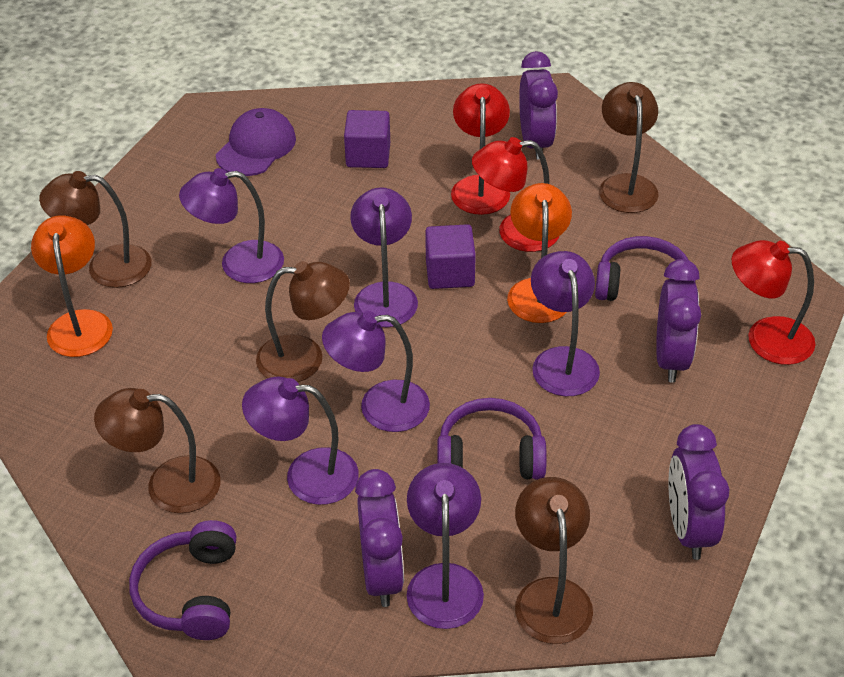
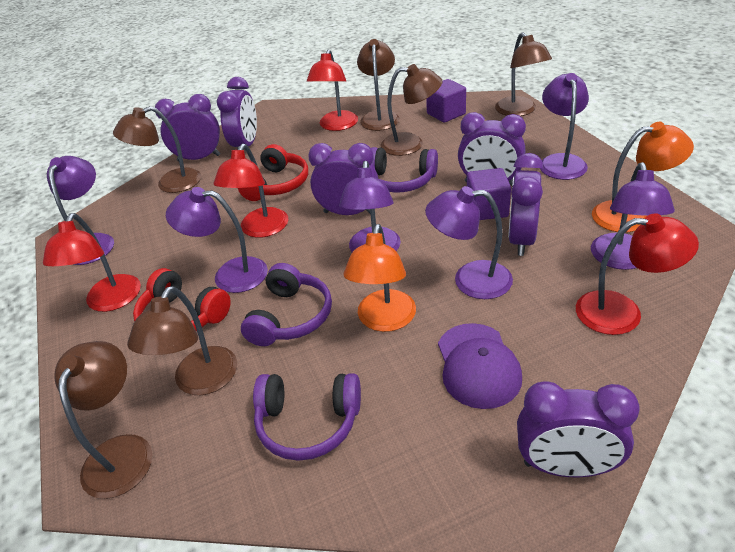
brown lamp: 5 -> 6
purple clock: 4 -> 6
red headphones: 0 -> 2
red lamp: 3 -> 4

